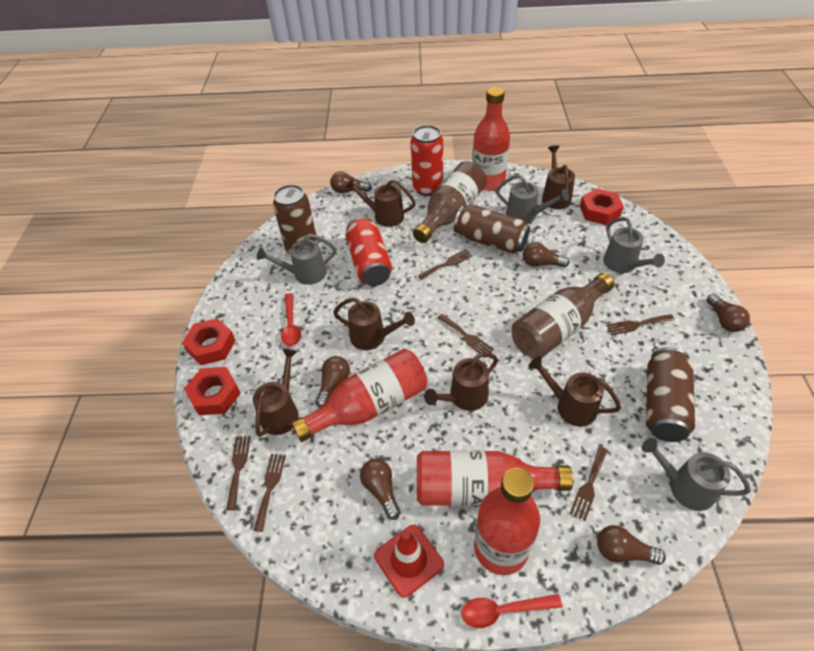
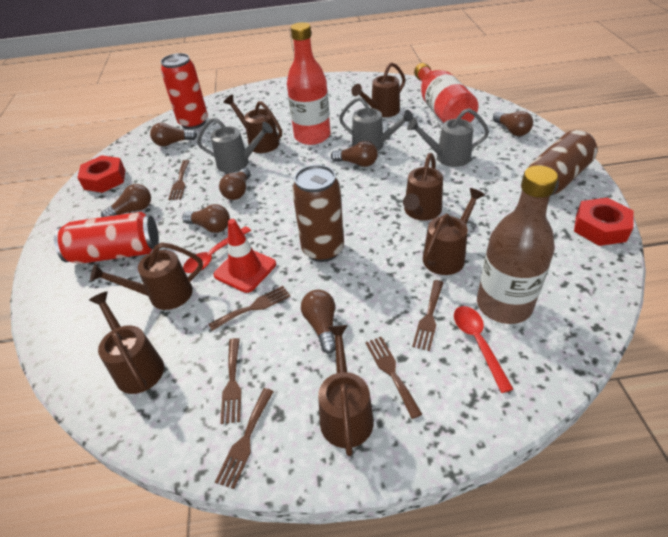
brown bottle: 2 -> 1
brown can: 3 -> 2
brown light bulb: 6 -> 7
brown watering can: 6 -> 7
grey watering can: 4 -> 3
red bottle: 4 -> 2
red nut: 3 -> 2

